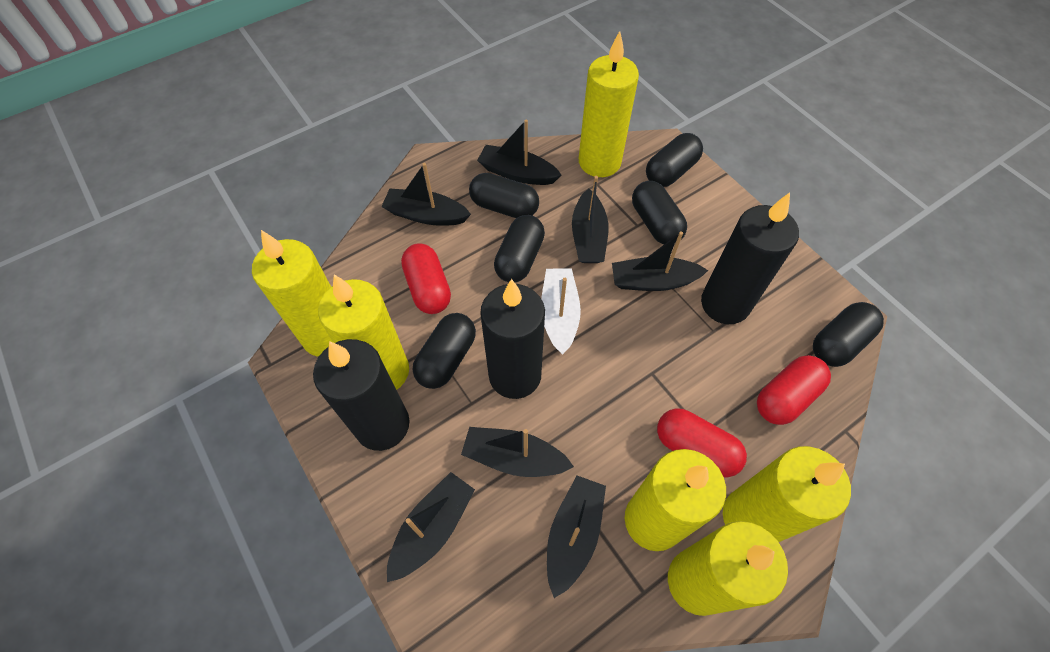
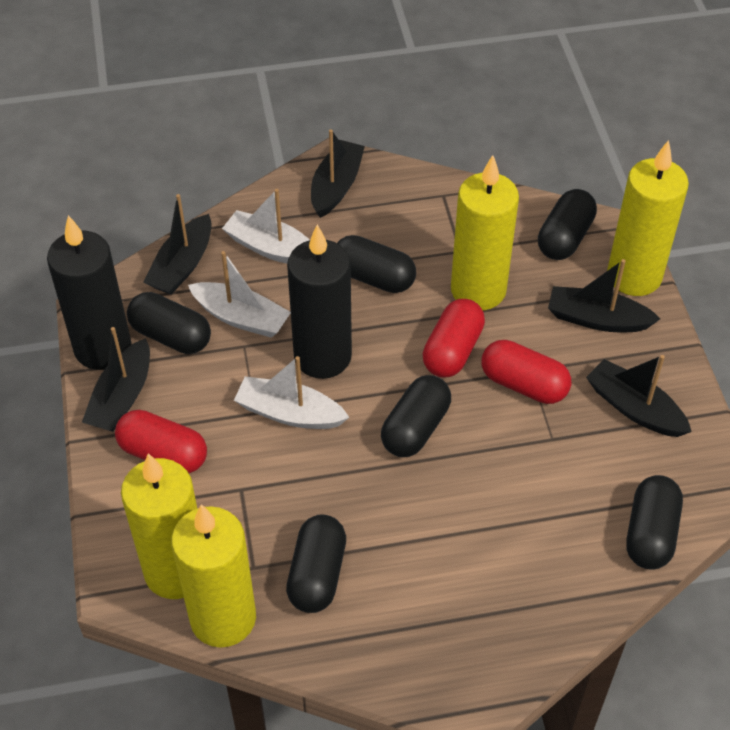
black boat: 7 -> 5
black candle: 3 -> 2
white boat: 1 -> 3
yellow candle: 6 -> 4

